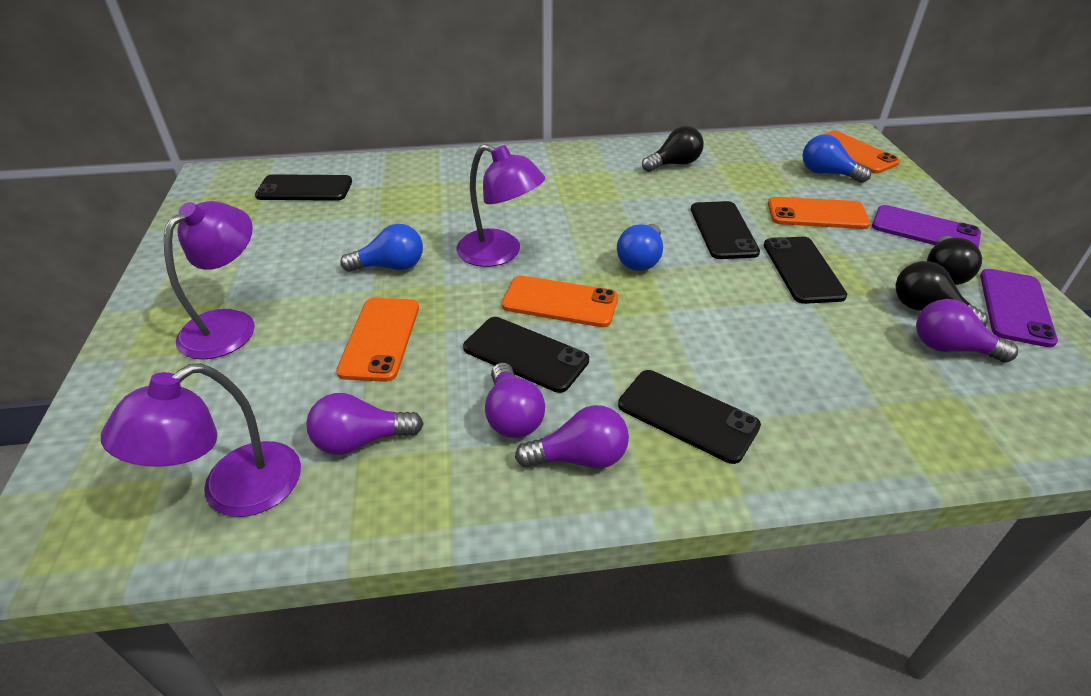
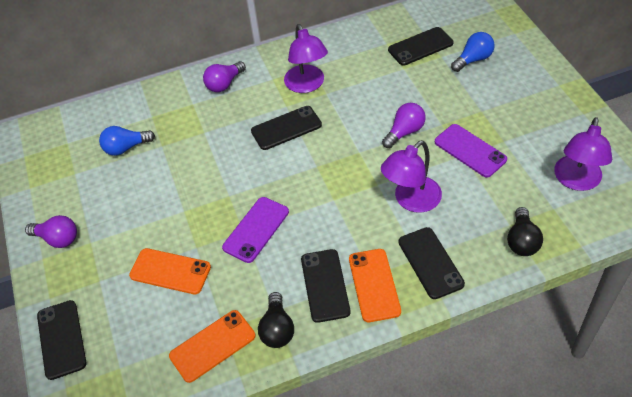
black light bulb: 3 -> 2
blue light bulb: 3 -> 2
orange phone: 4 -> 3
purple light bulb: 4 -> 3

